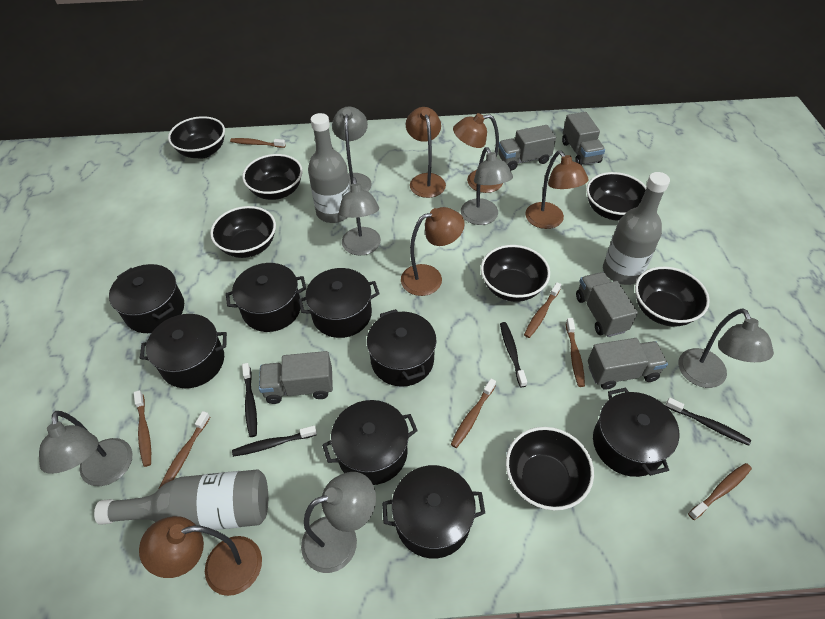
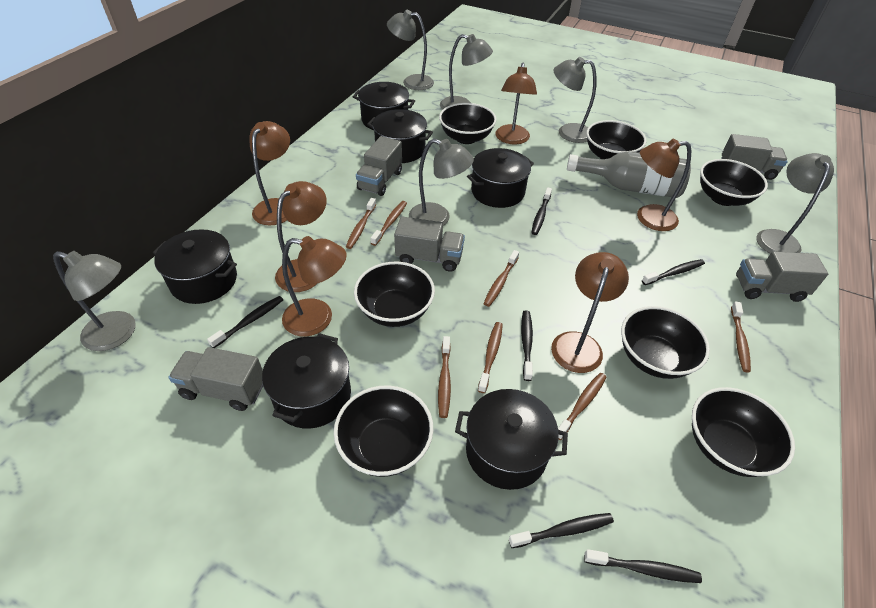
black pot: 8 -> 6
black toothbrush: 4 -> 6
brown lamp: 5 -> 6
grey bottle: 3 -> 1

